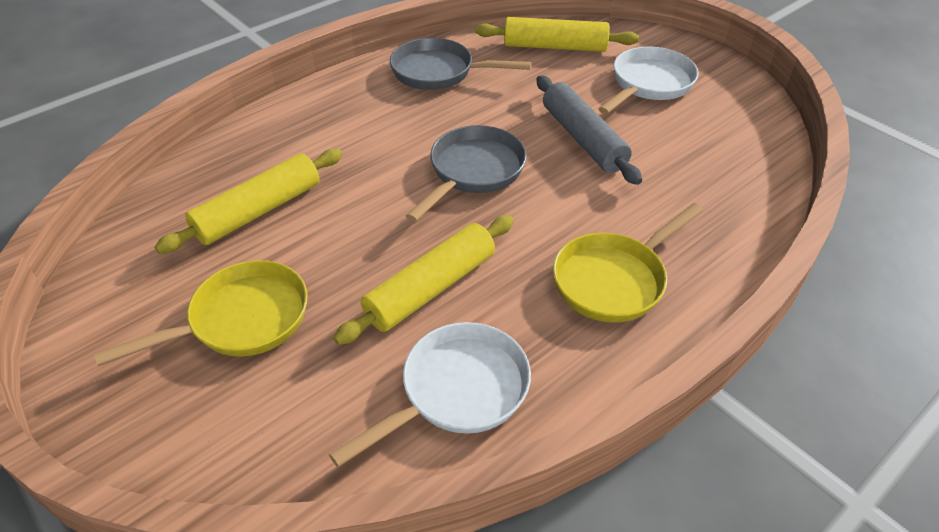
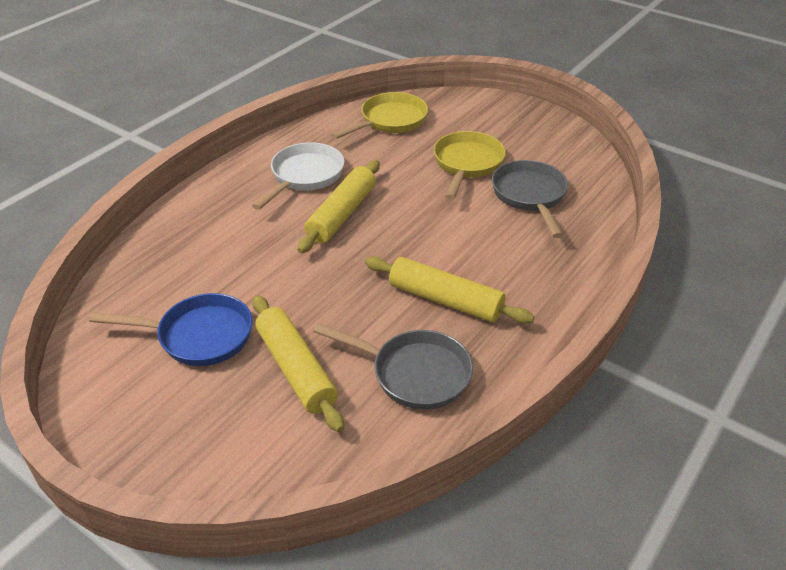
blue pan: 0 -> 1
grey rolling pin: 1 -> 0
white pan: 2 -> 1

